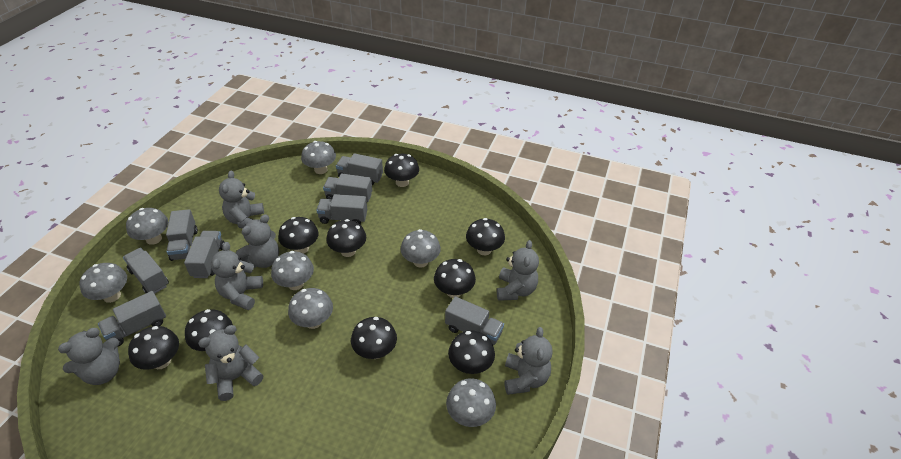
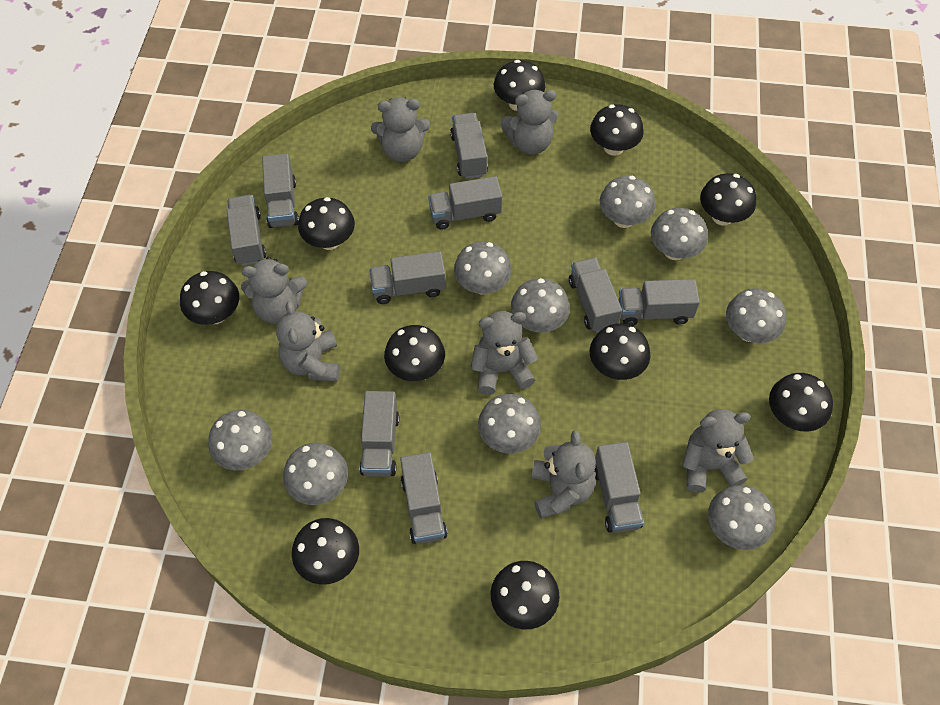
black mushroom: 9 -> 10
grey mushroom: 7 -> 9
grey truck: 8 -> 10

